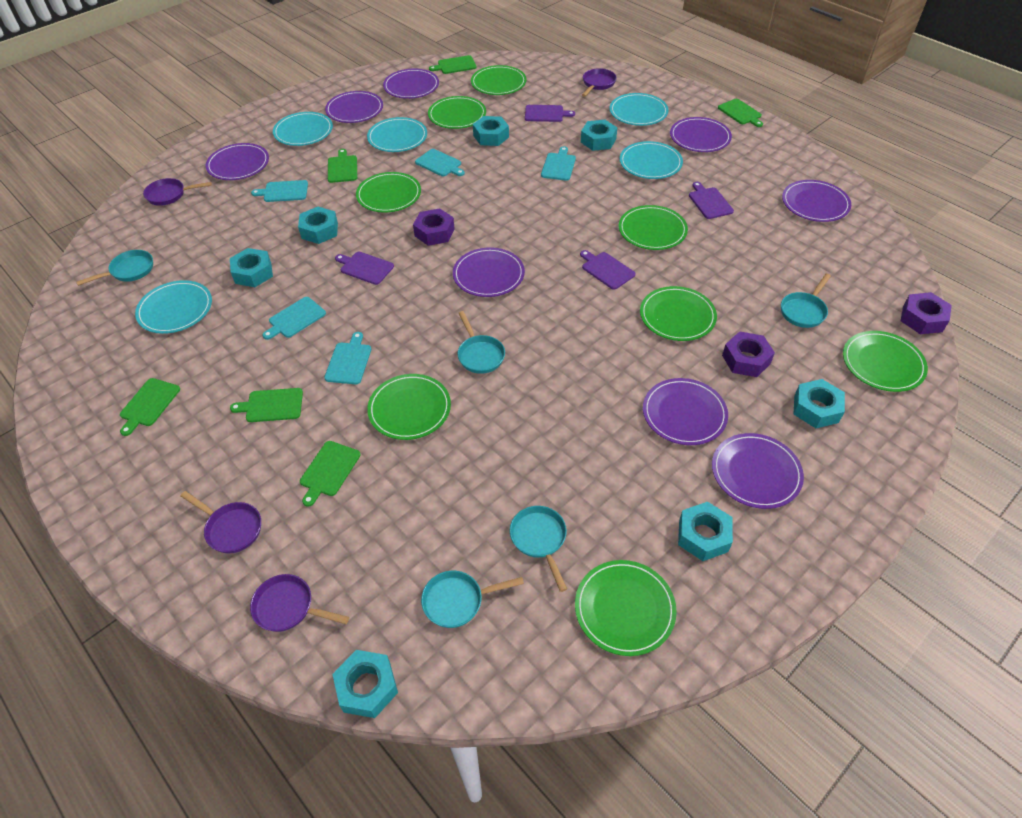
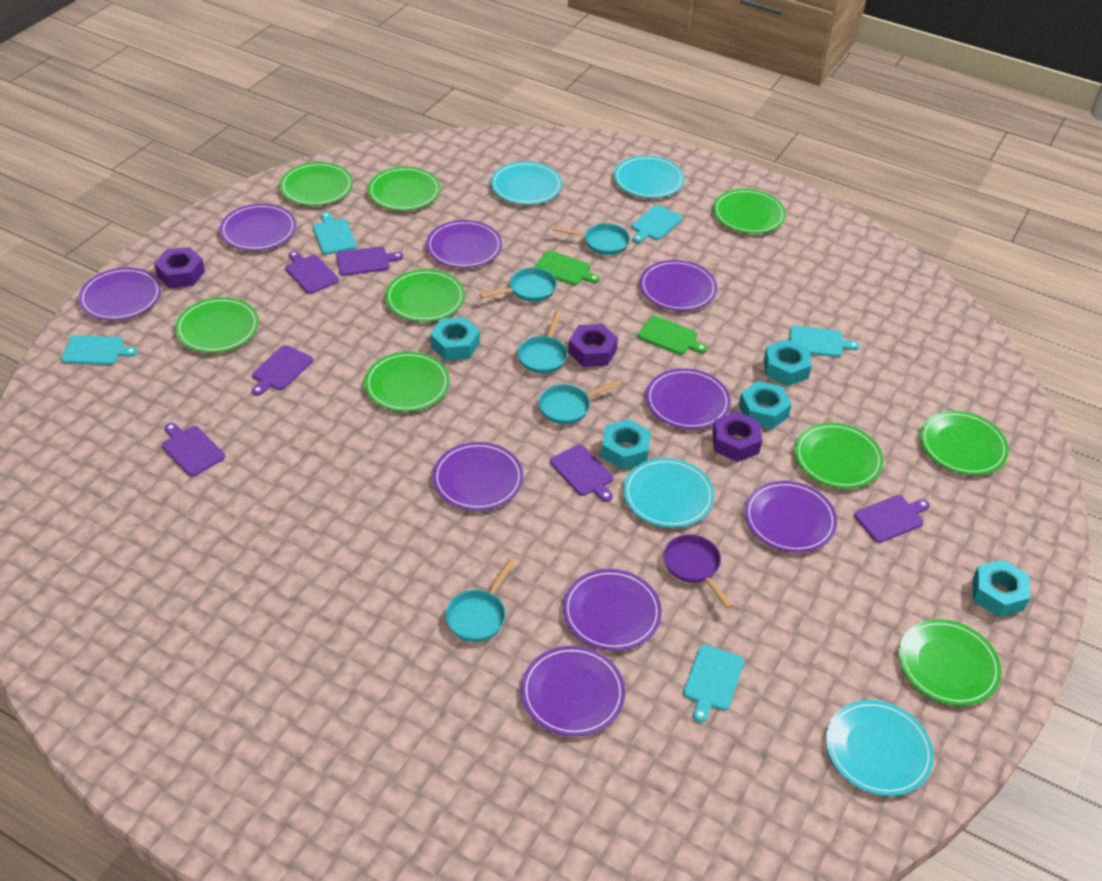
green cutting board: 6 -> 2
green plate: 8 -> 9
purple cutting board: 4 -> 6
purple pan: 4 -> 1
purple plate: 8 -> 9
turquoise nut: 7 -> 5
turquoise plate: 5 -> 4

